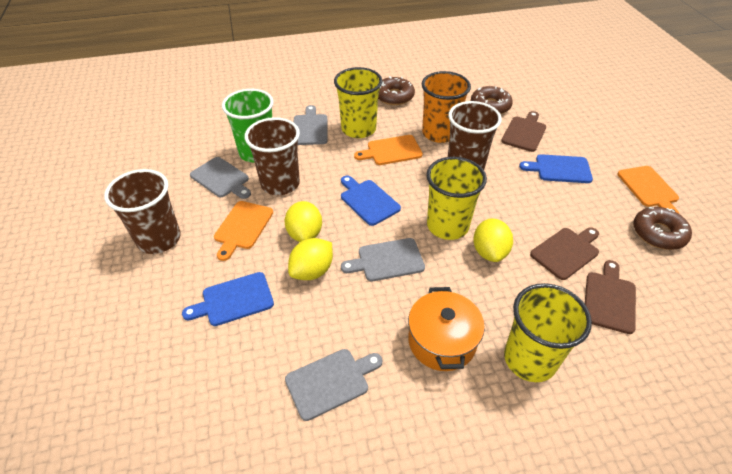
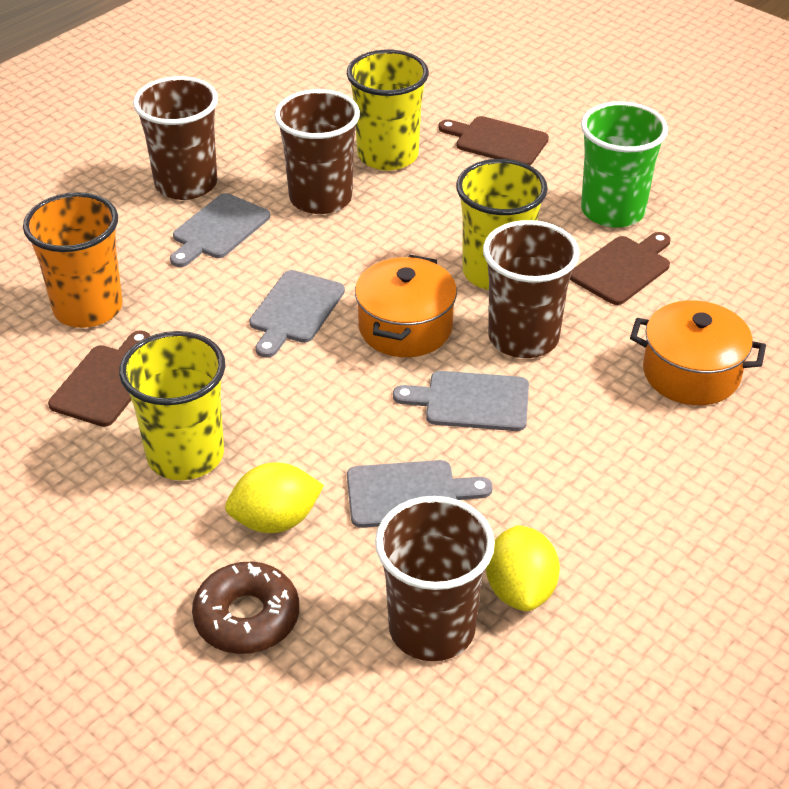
blue cutting board: 3 -> 0
brown cup: 3 -> 4
brown donut: 3 -> 1
orange cutting board: 3 -> 0
orange pot: 1 -> 2
yellow lemon: 3 -> 2

